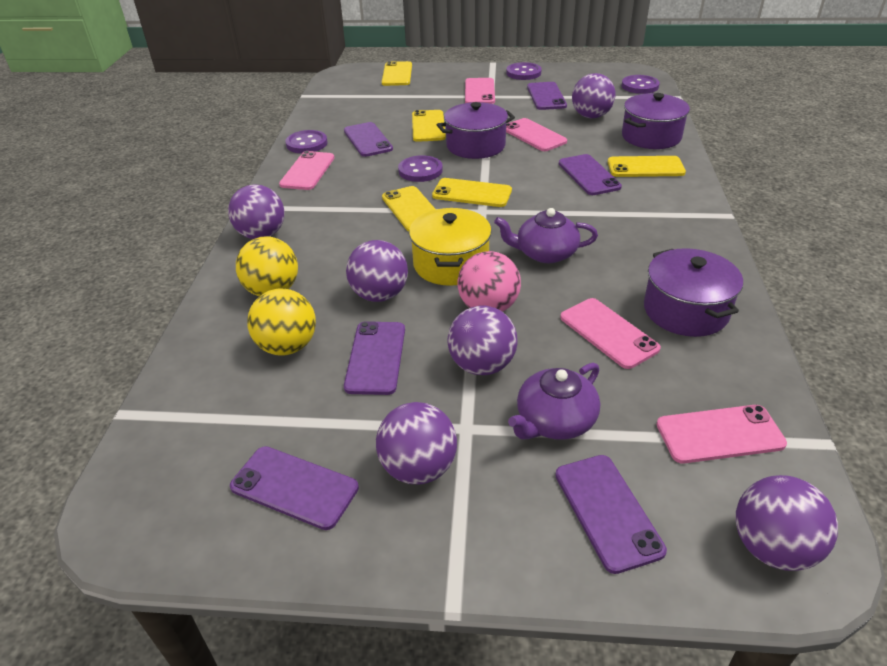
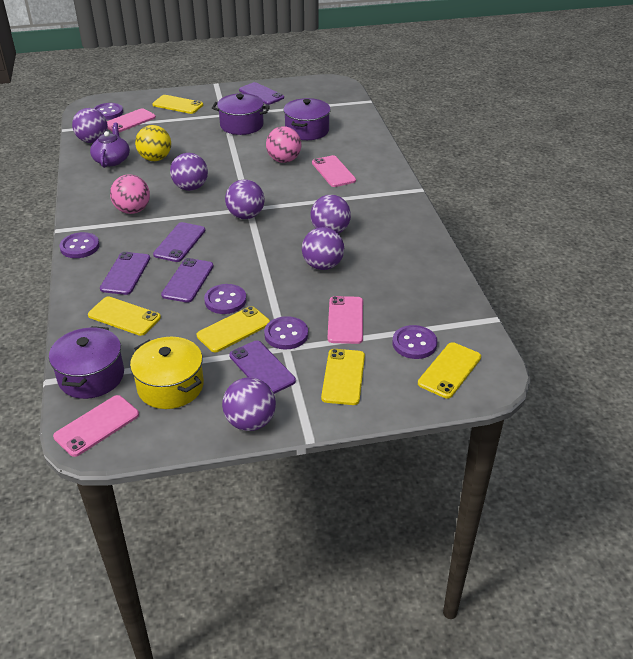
pink ball: 1 -> 2
pink phone: 5 -> 4
purple button: 4 -> 5
purple phone: 6 -> 5
purple teapot: 2 -> 1
yellow ball: 2 -> 1

